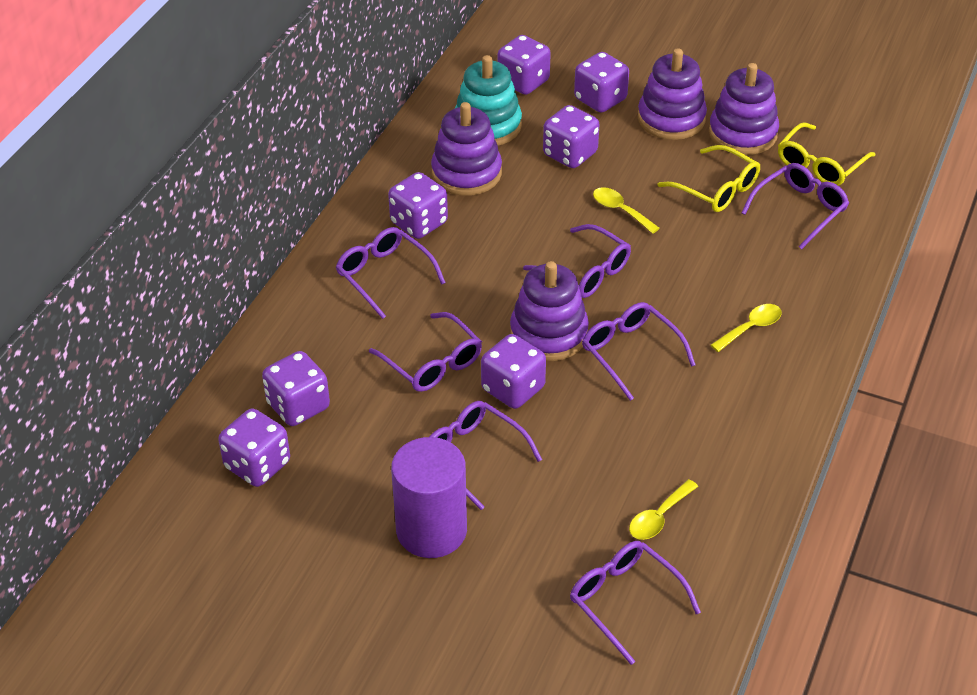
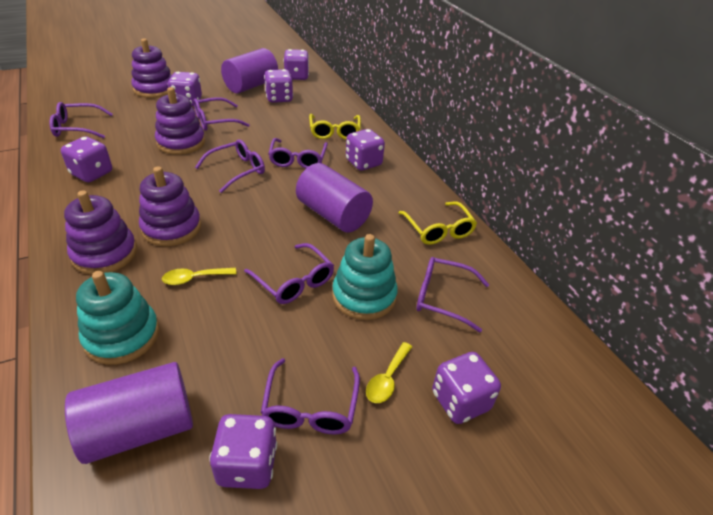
purple cylinder: 1 -> 3
turquoise stacking toy: 1 -> 2
yellow spoon: 3 -> 2

